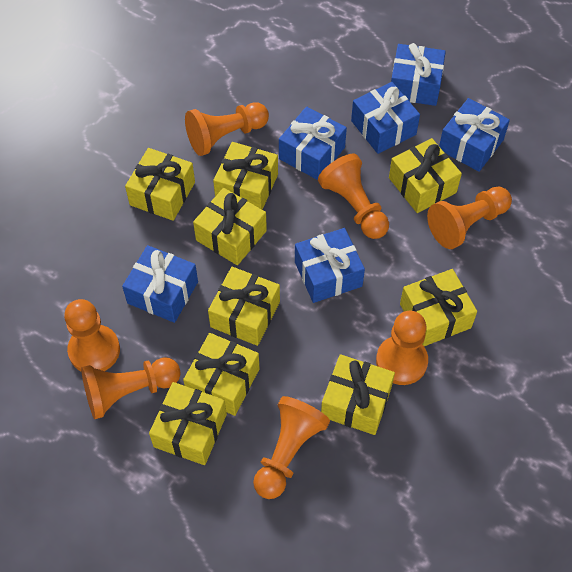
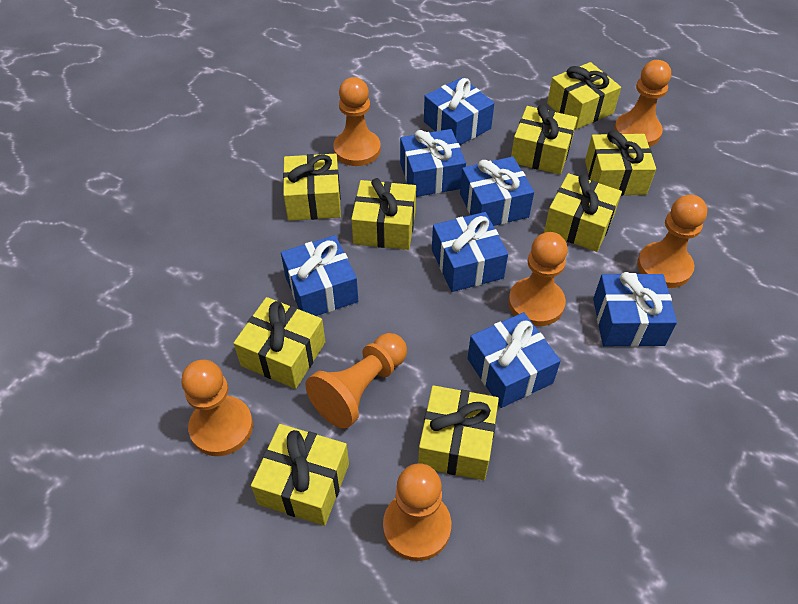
blue gift: 6 -> 7

